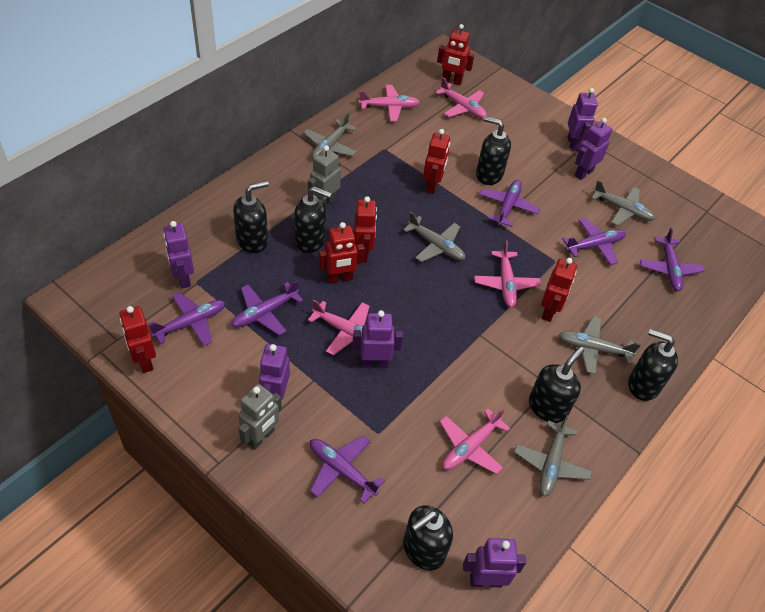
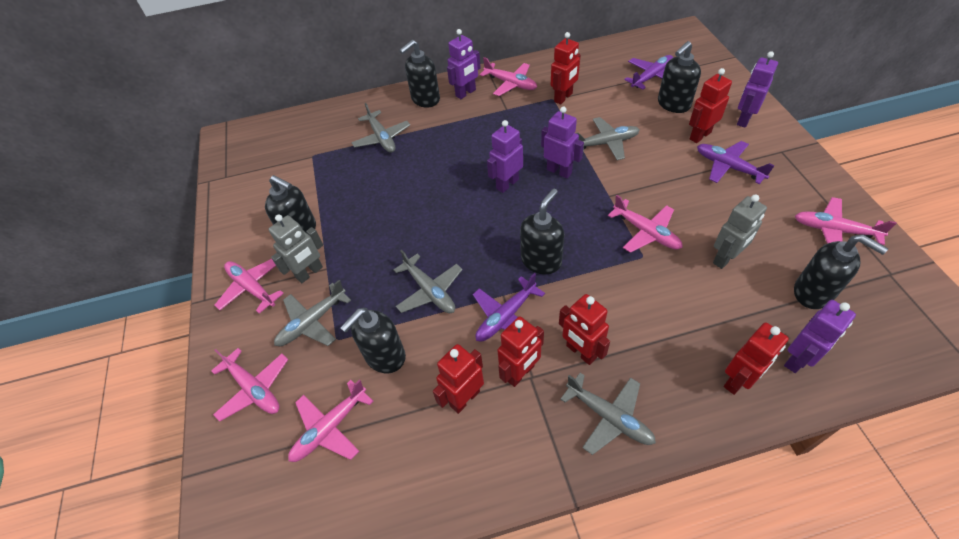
pink plane: 5 -> 6
purple plane: 6 -> 3
purple robot: 6 -> 5

